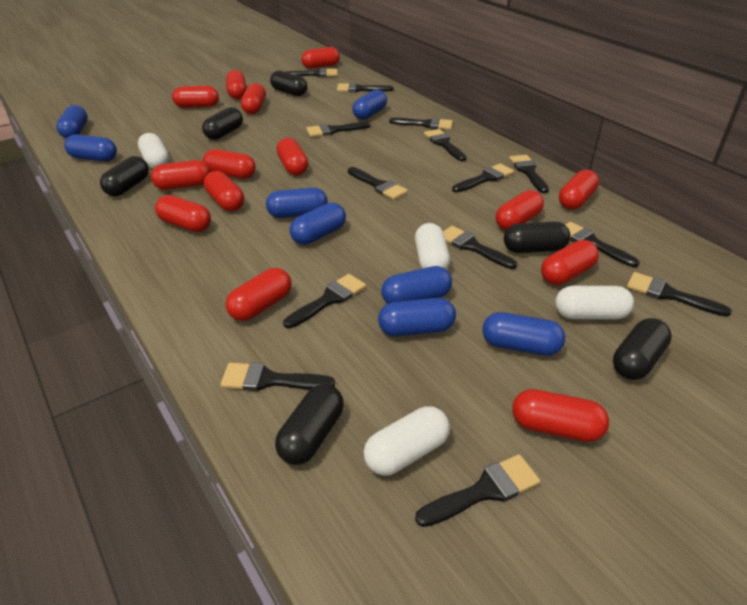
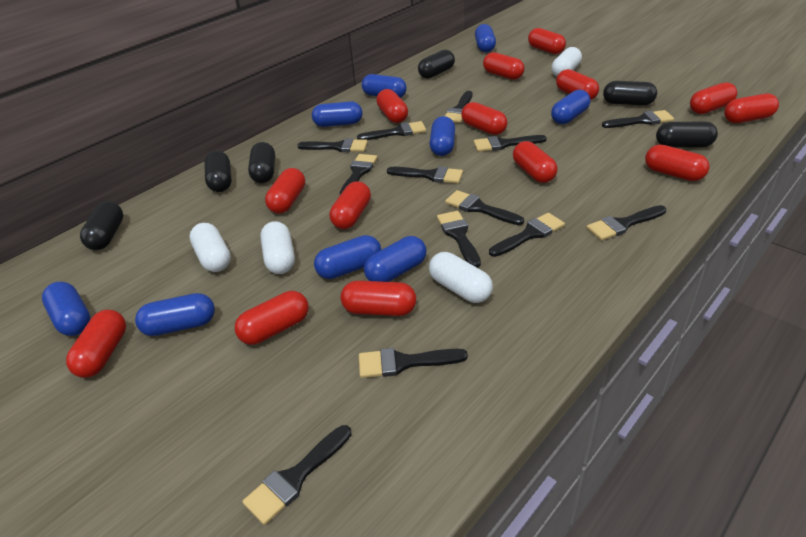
black brush: 14 -> 13
blue capsule: 8 -> 9

